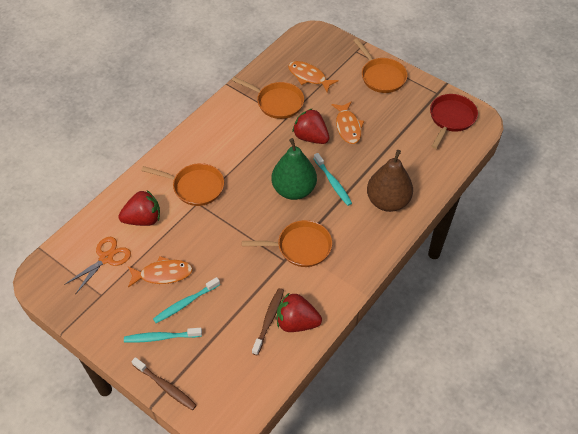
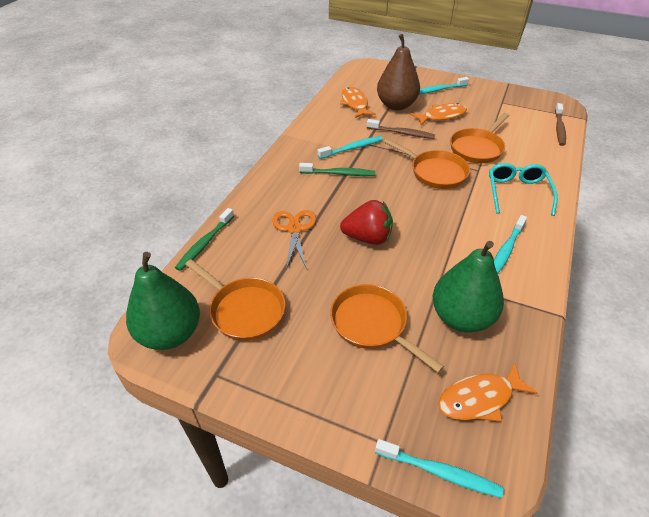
green pear: 1 -> 2
green toothbrush: 0 -> 2
red pan: 1 -> 0
red strawberry: 3 -> 1
turquoise glasses: 0 -> 1
turquoise toothbrush: 3 -> 4

